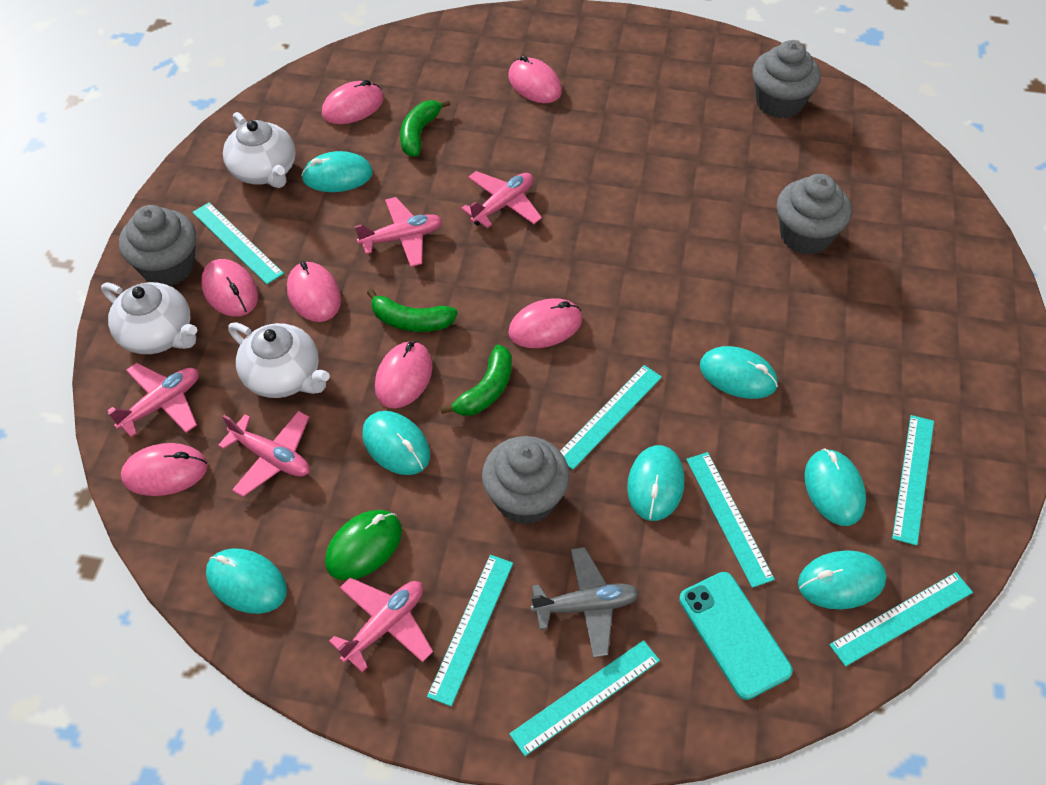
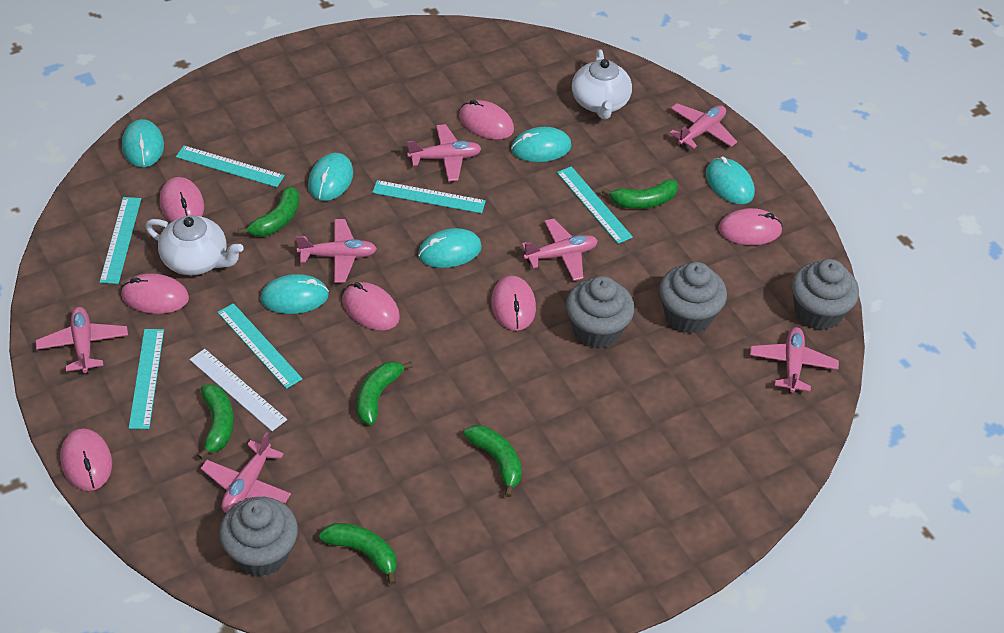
green banana: 3 -> 6
green mouse: 1 -> 0
grey plane: 1 -> 0
pink plane: 5 -> 7
turquoise mouse: 7 -> 6
turquoise phone: 1 -> 0
turquoise ruler: 7 -> 6
white ruler: 0 -> 1
white teapot: 3 -> 2

